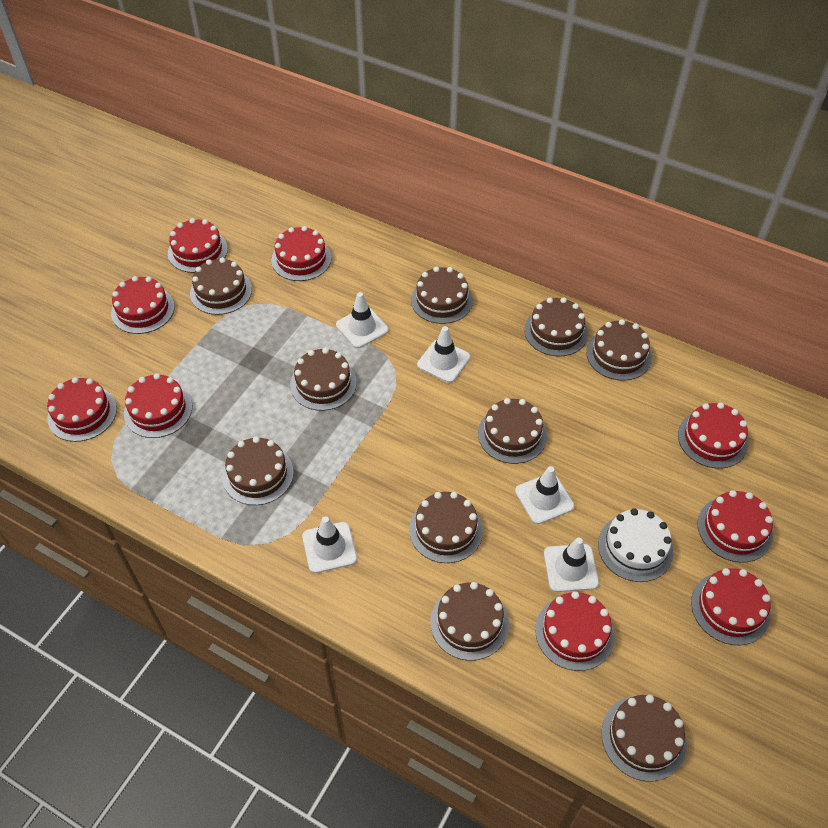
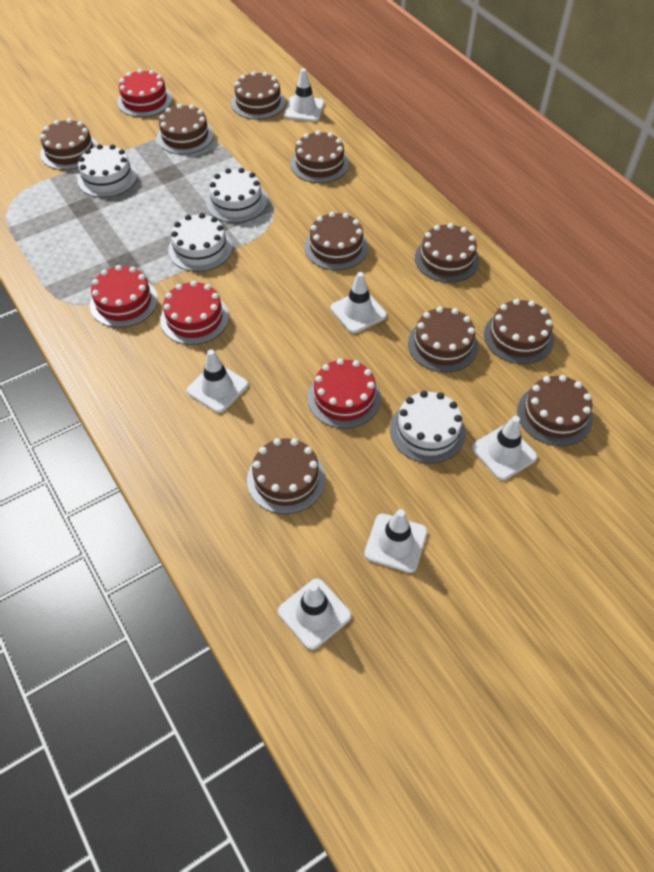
red cake: 9 -> 4
white cake: 1 -> 4
white traffic cone: 5 -> 6

